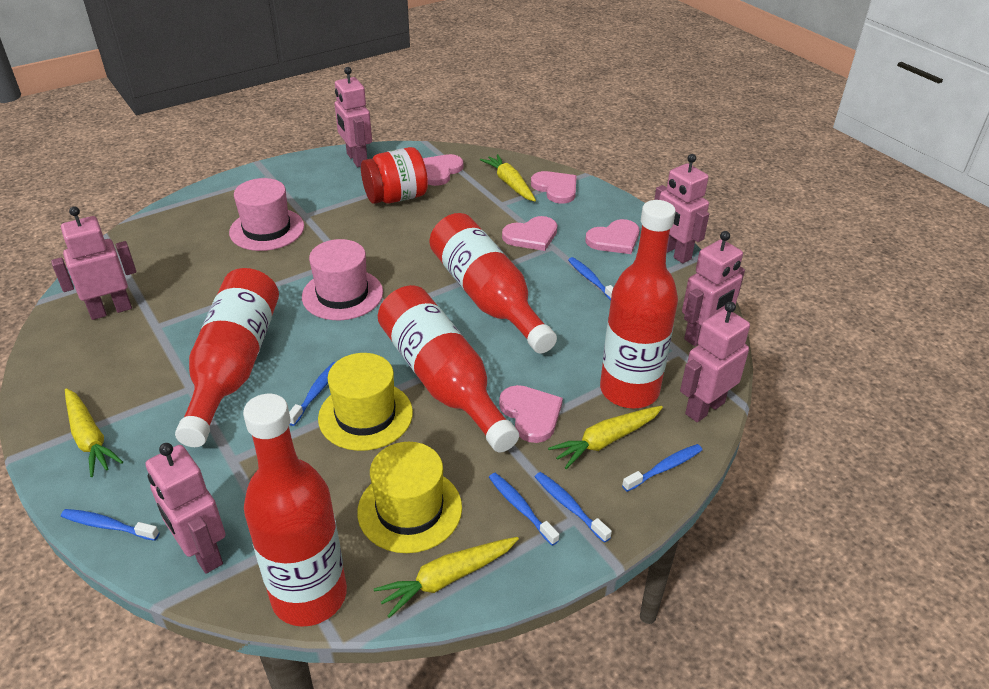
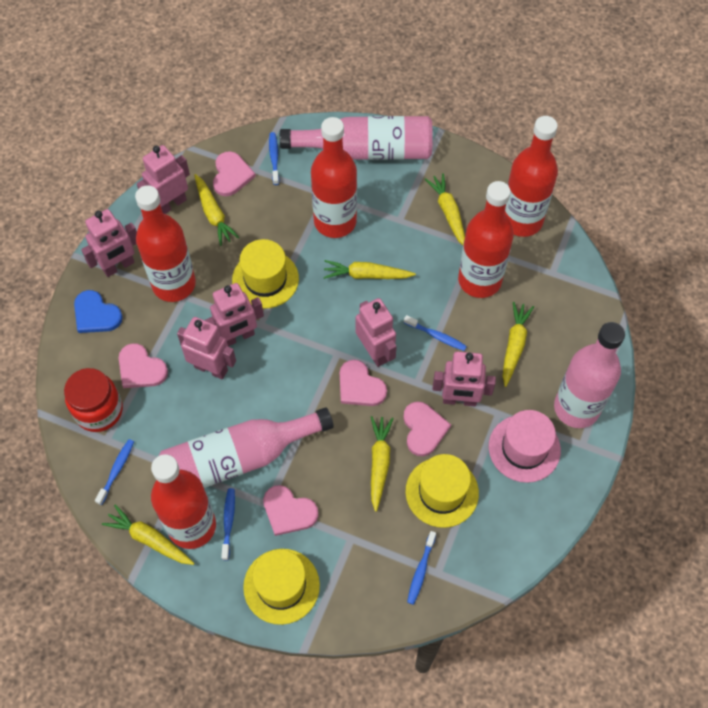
blue heart: 0 -> 1
blue toothbrush: 6 -> 5
pink bottle: 0 -> 3
pink hat: 2 -> 1
yellow carrot: 4 -> 6
yellow hat: 2 -> 3

